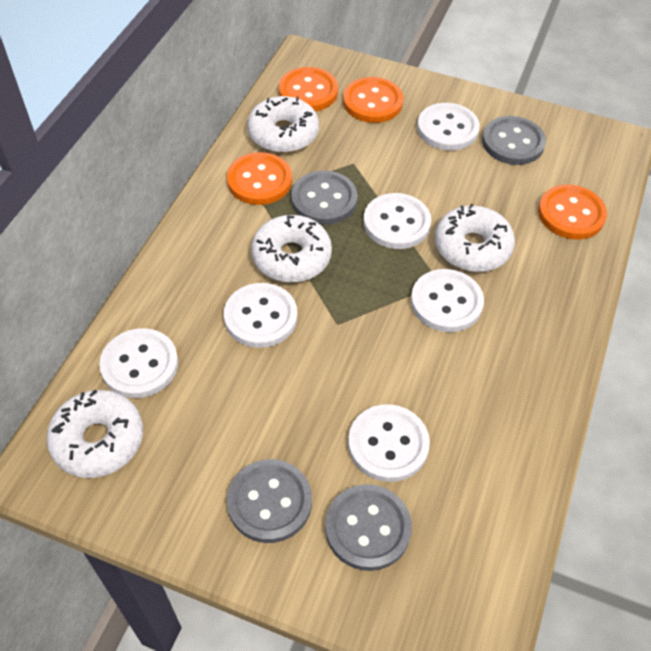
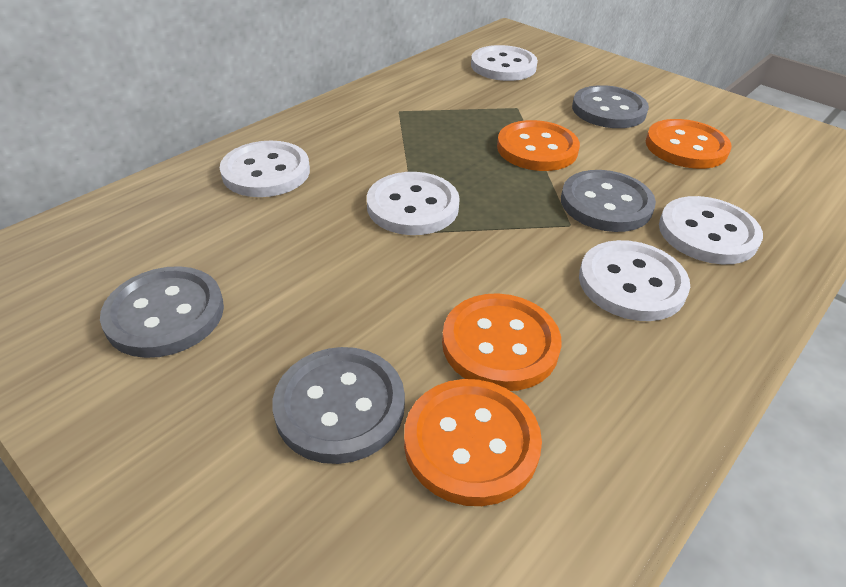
white button: 6 -> 5
white donut: 4 -> 0

